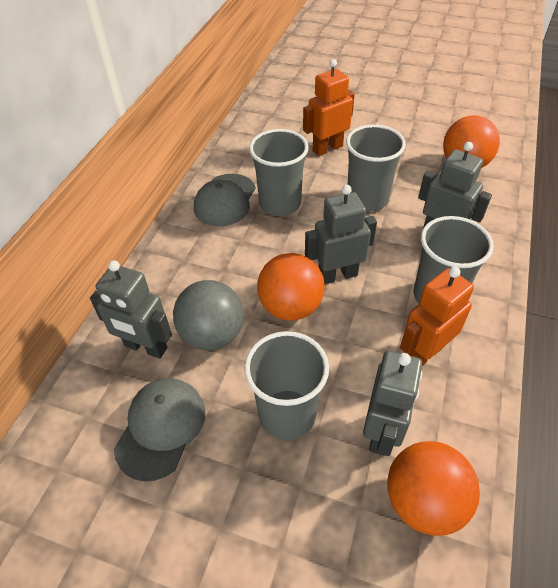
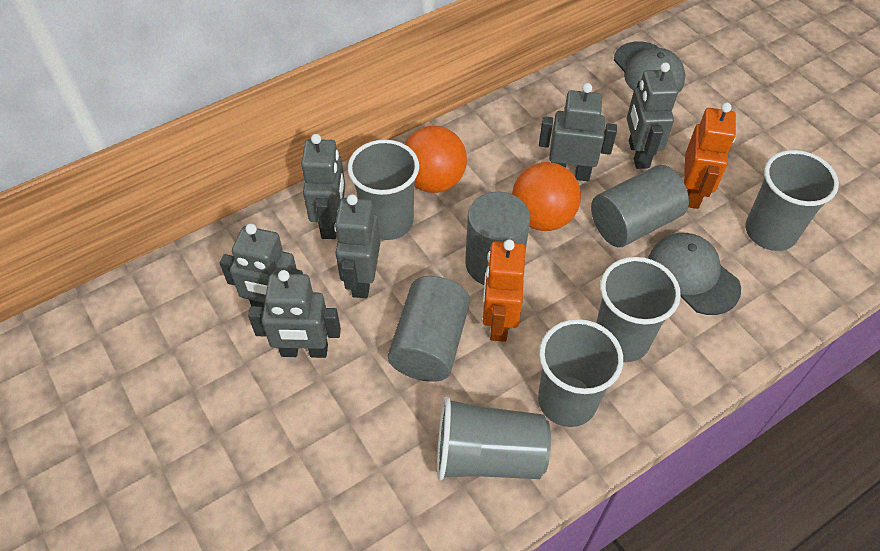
grey ball: 1 -> 0
grey cup: 4 -> 5
grey cylinder: 0 -> 3
grey robot: 4 -> 6
orange ball: 3 -> 2

